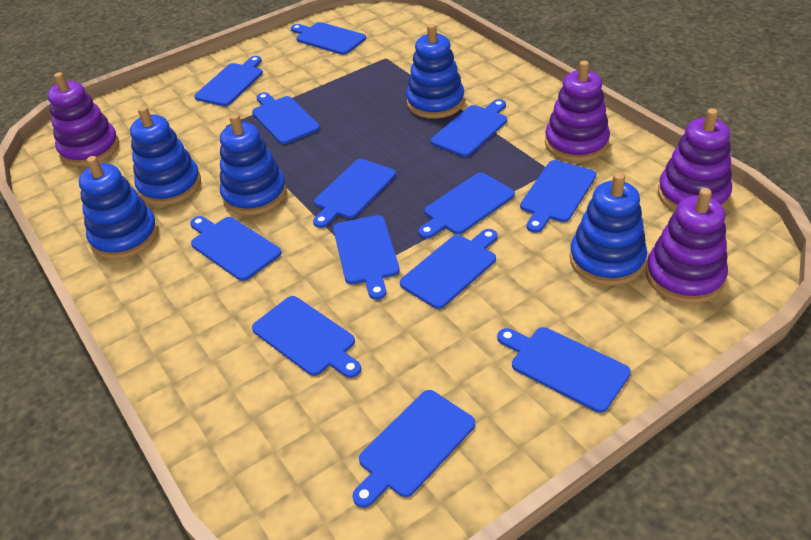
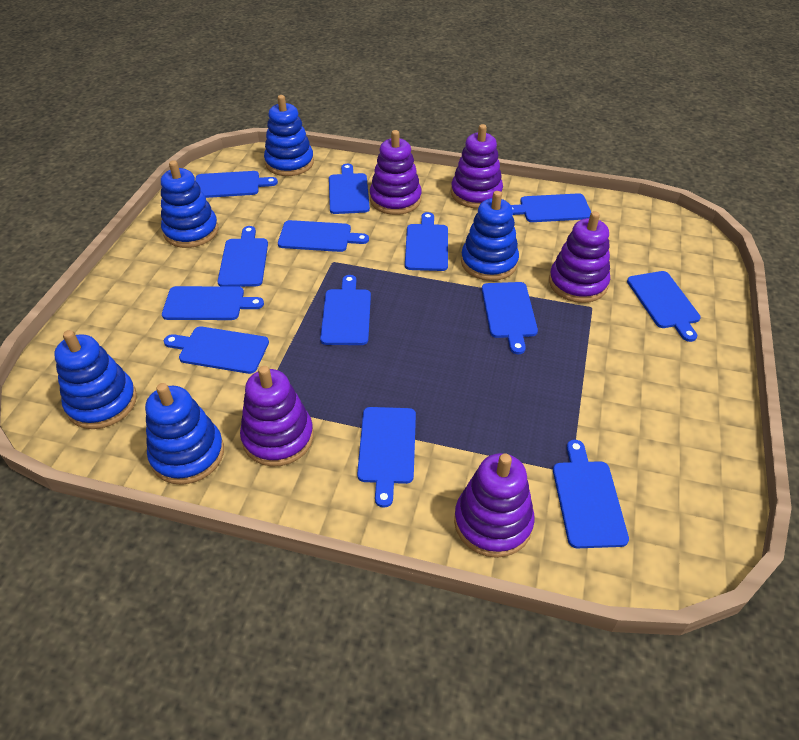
purple stacking toy: 4 -> 5

